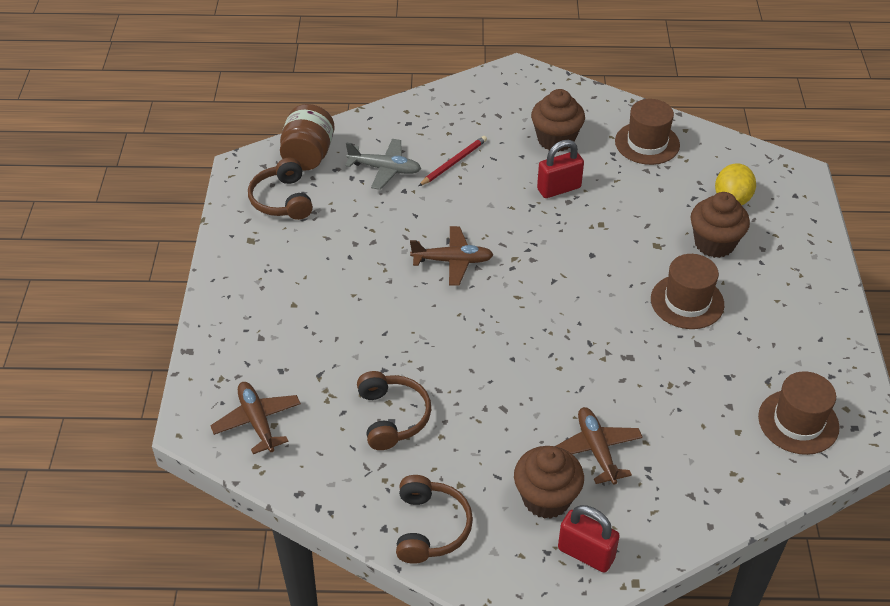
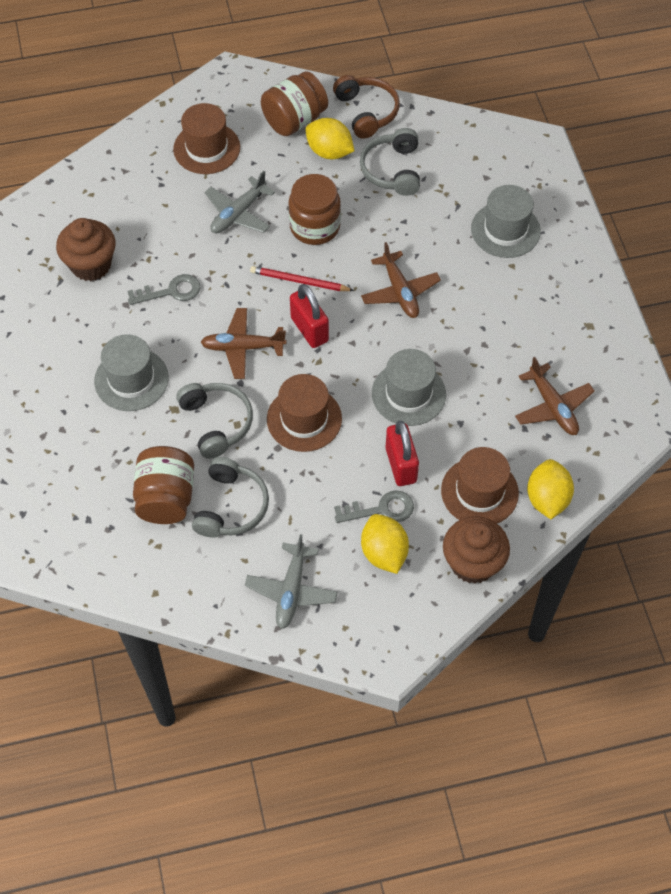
brown cupcake: 3 -> 2
brown headphones: 3 -> 1
brown jar: 1 -> 3
grey hat: 0 -> 3
grey headphones: 0 -> 3
grey key: 0 -> 2
grey plane: 1 -> 2
yellow lemon: 1 -> 3

